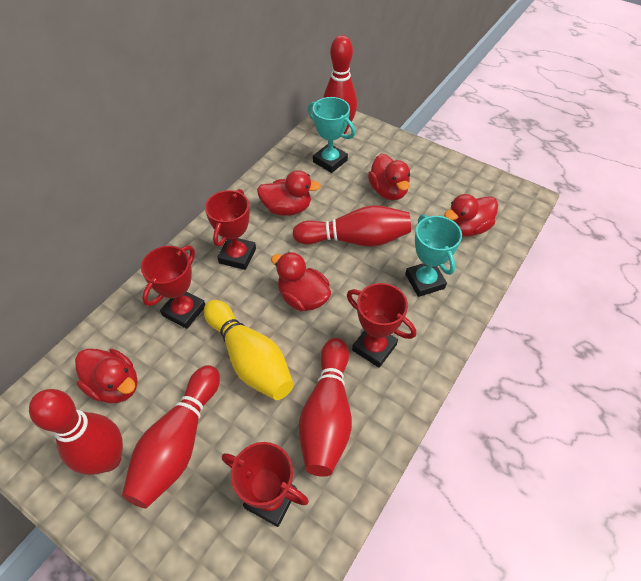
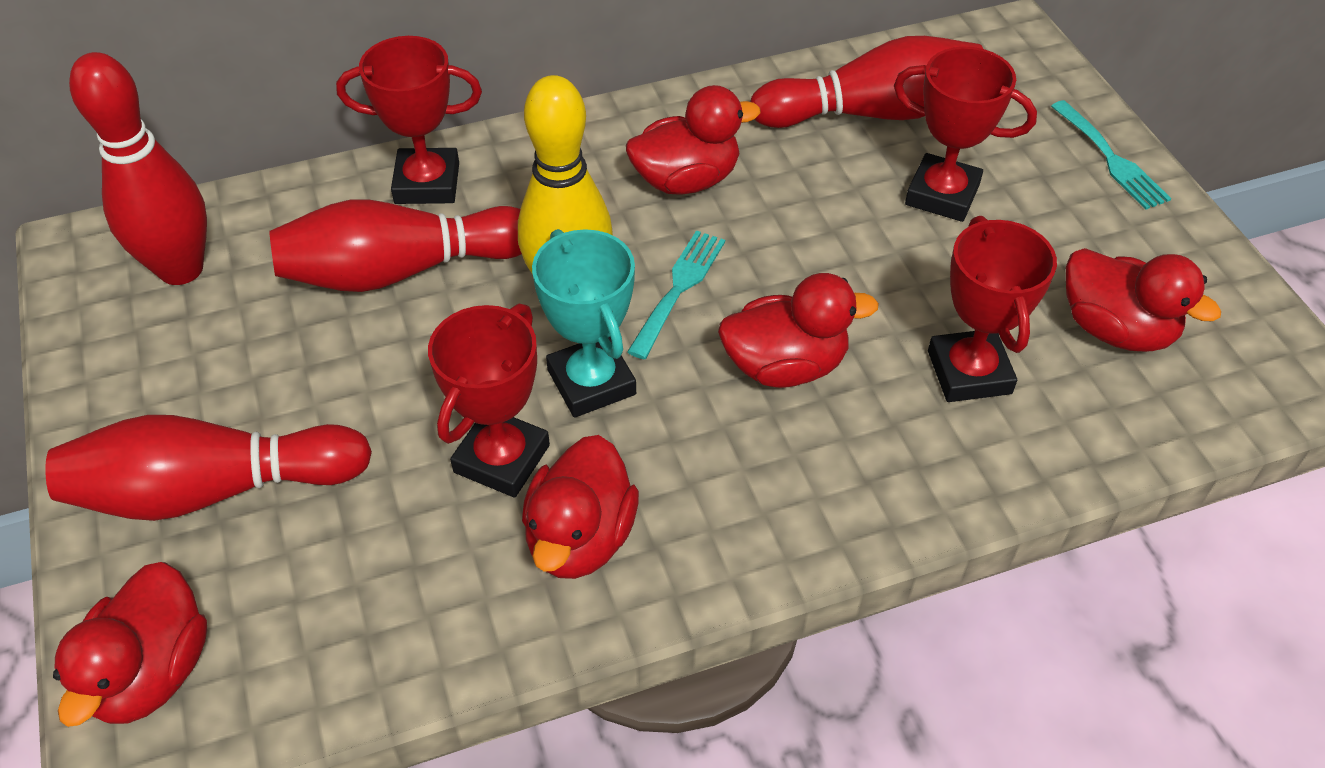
red bowling pin: 5 -> 4
turquoise fork: 0 -> 2
turquoise trophy: 2 -> 1

